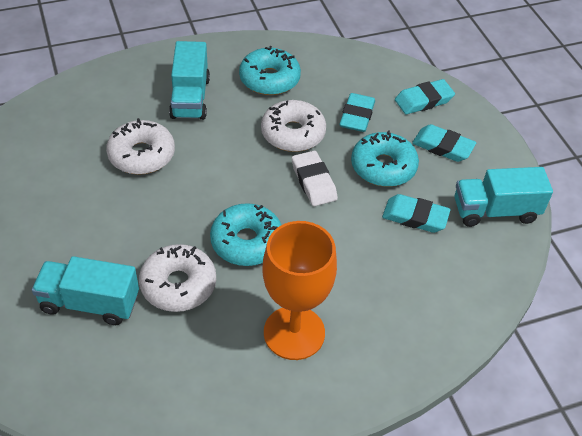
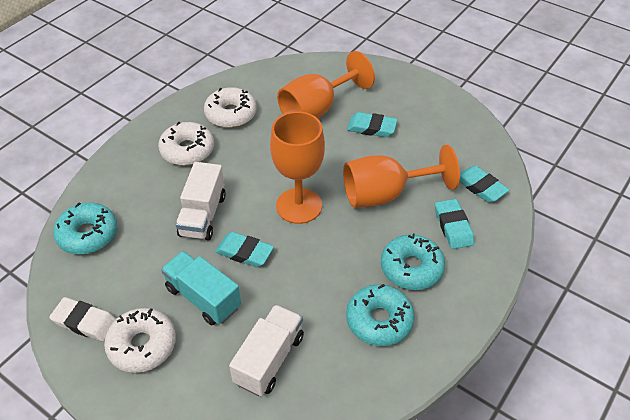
orange goblet: 1 -> 3
turquoise truck: 3 -> 1
white truck: 0 -> 2

